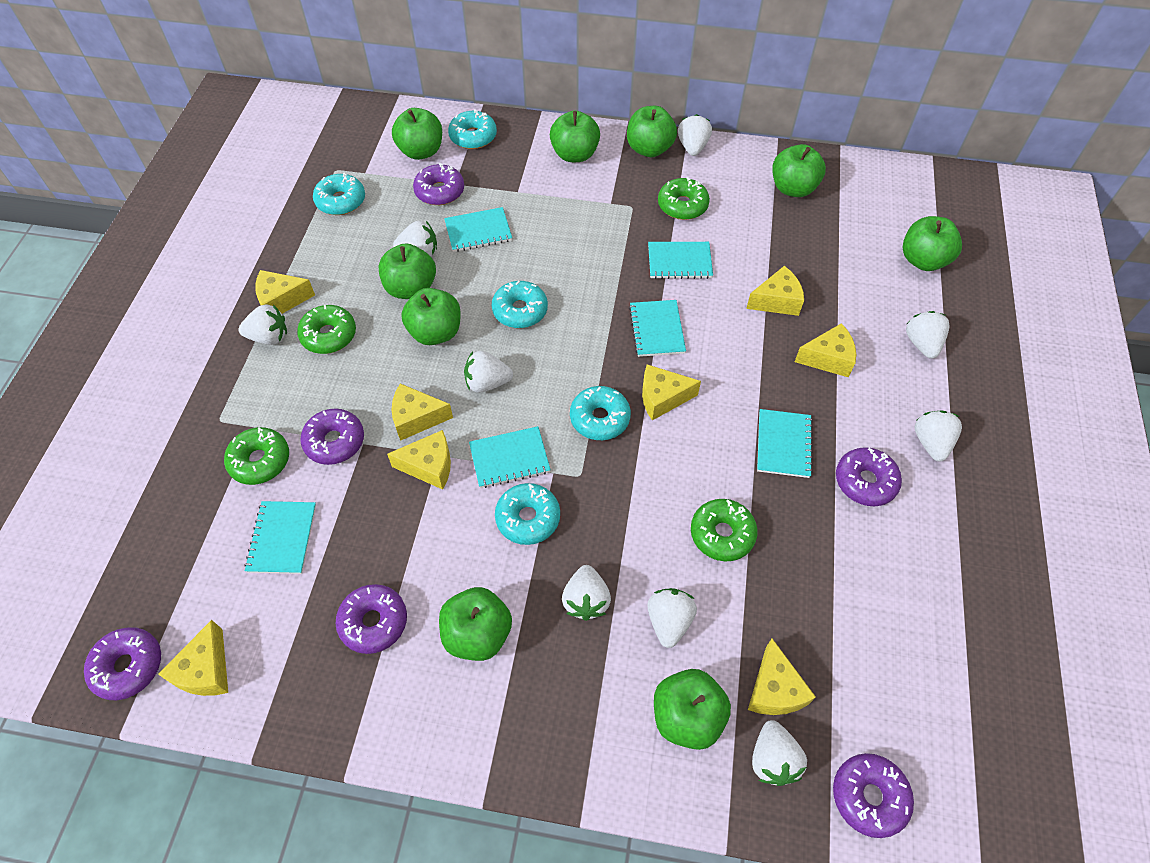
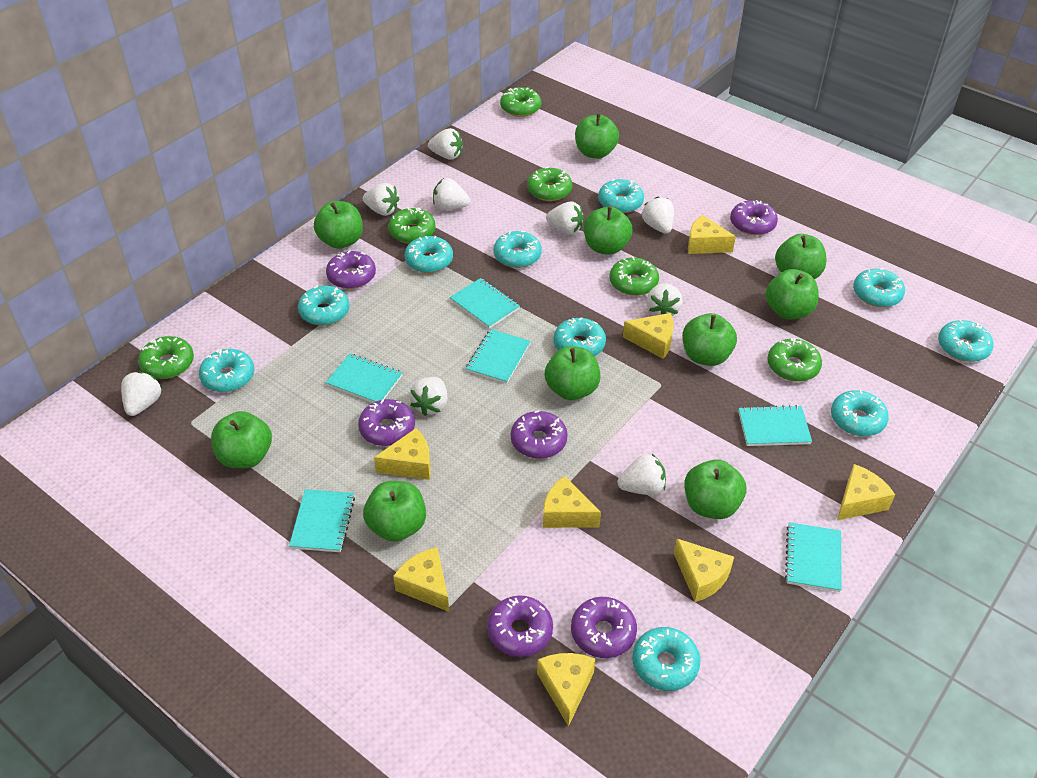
green apple: 9 -> 10
green donut: 4 -> 6
turquoise donut: 5 -> 10

